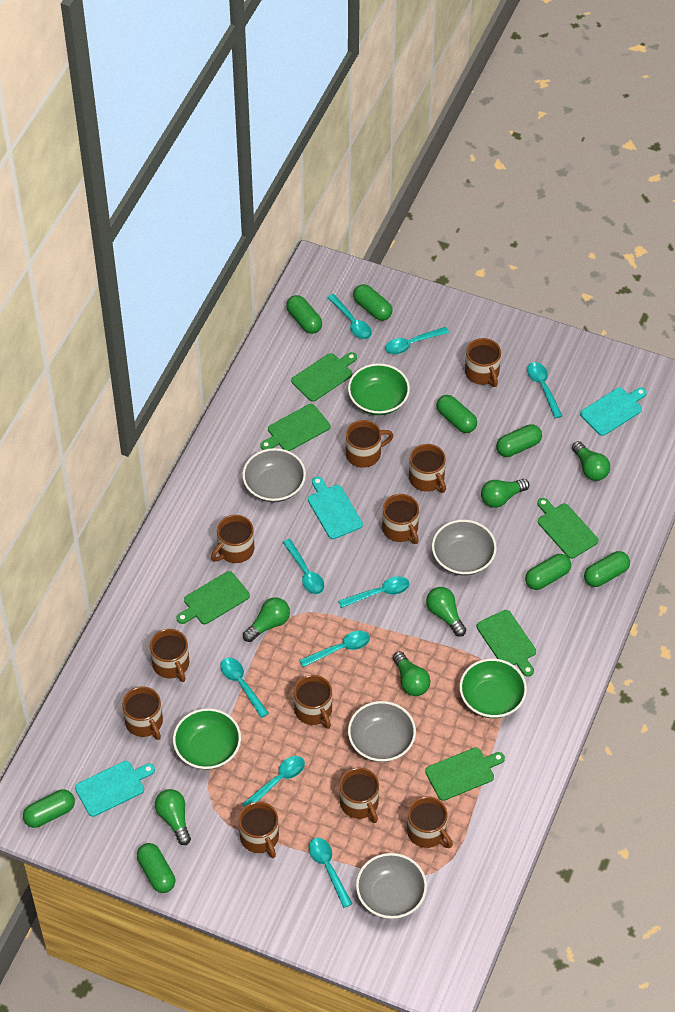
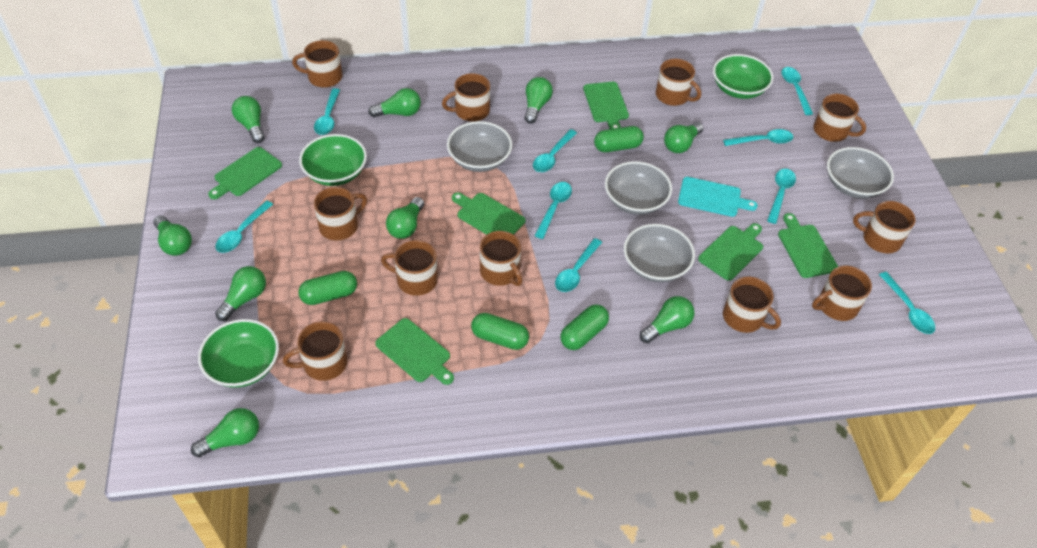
green capsule: 8 -> 4
green light bulb: 6 -> 9
turquoise cutting board: 3 -> 1

